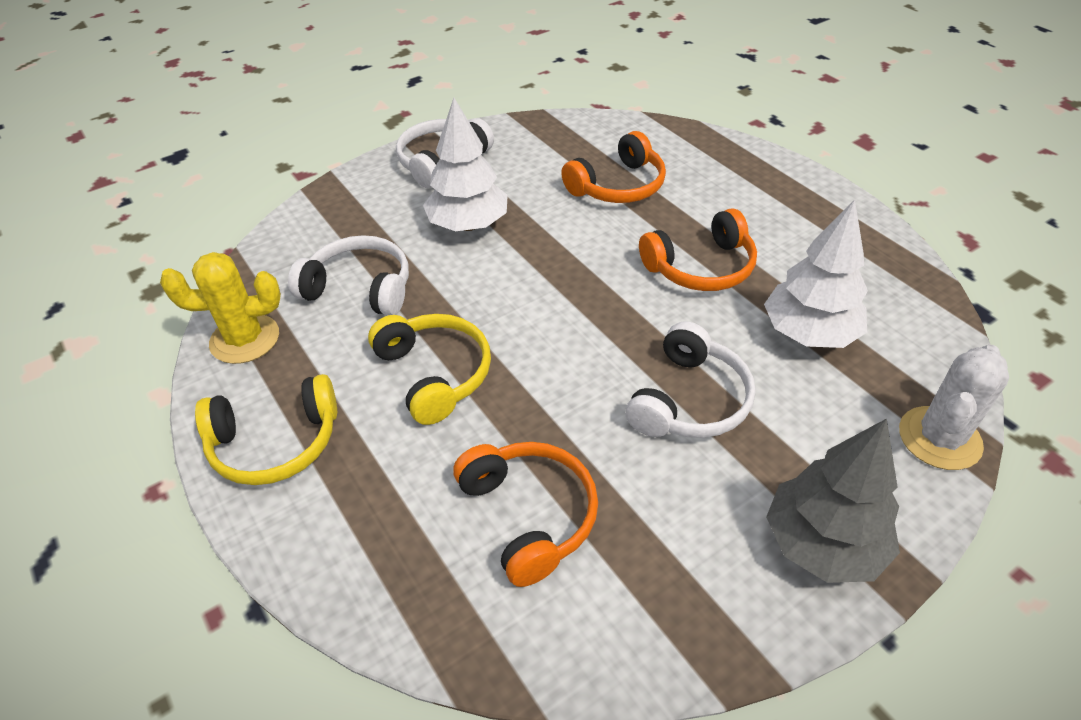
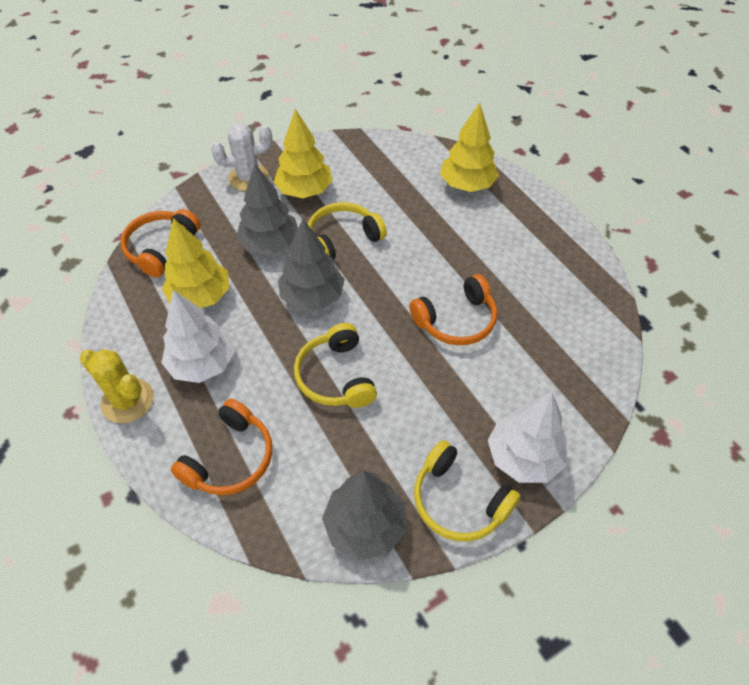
grey tree: 1 -> 3
white headphones: 3 -> 0
yellow headphones: 2 -> 3
yellow tree: 0 -> 3

